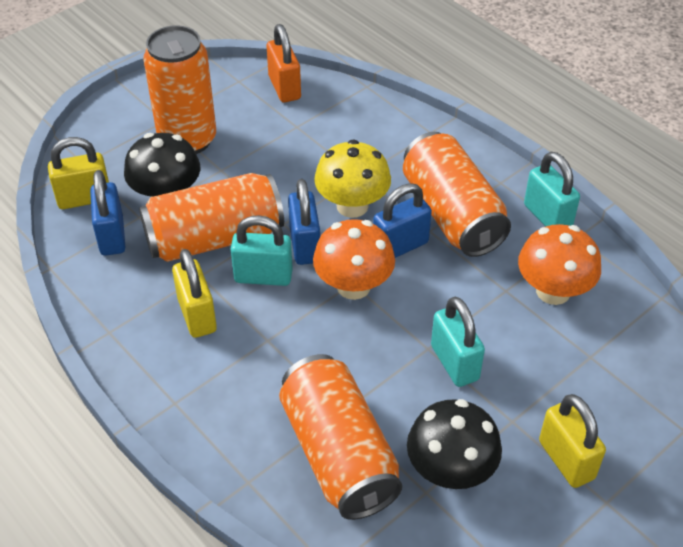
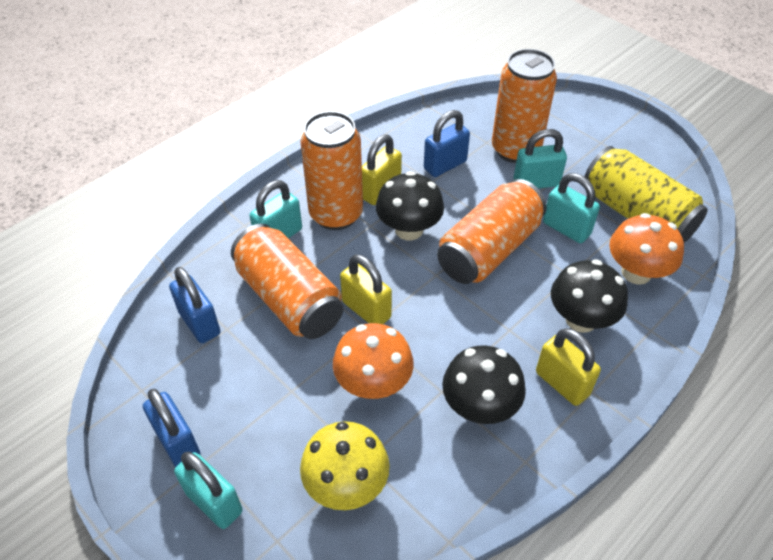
black mushroom: 2 -> 3
orange padlock: 1 -> 0
turquoise padlock: 3 -> 4
yellow can: 0 -> 1

